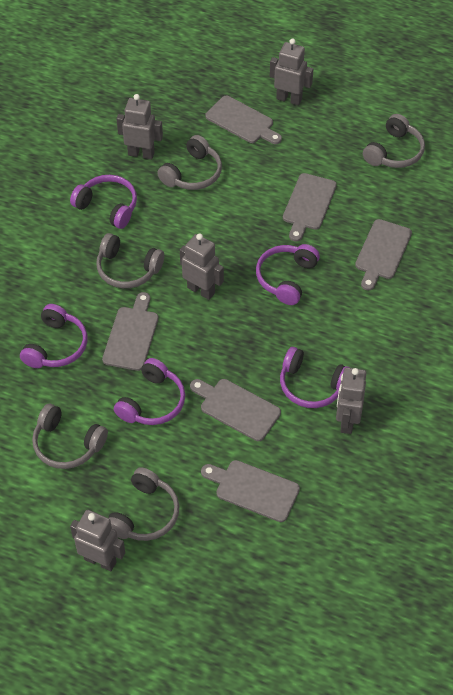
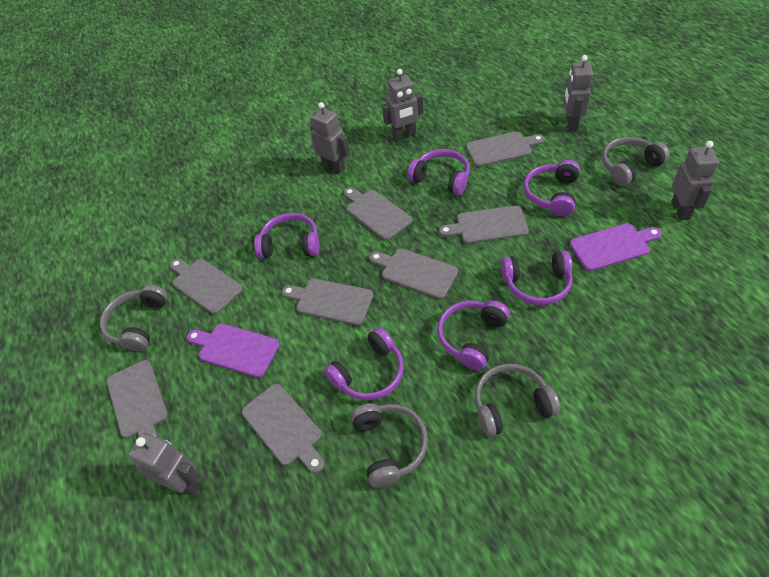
grey cutting board: 6 -> 8
grey headphones: 5 -> 4
purple cutting board: 0 -> 2
purple headphones: 5 -> 6

